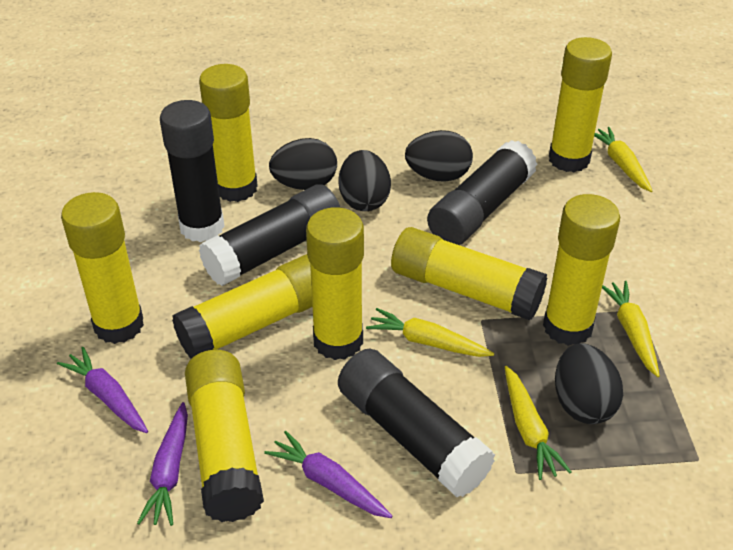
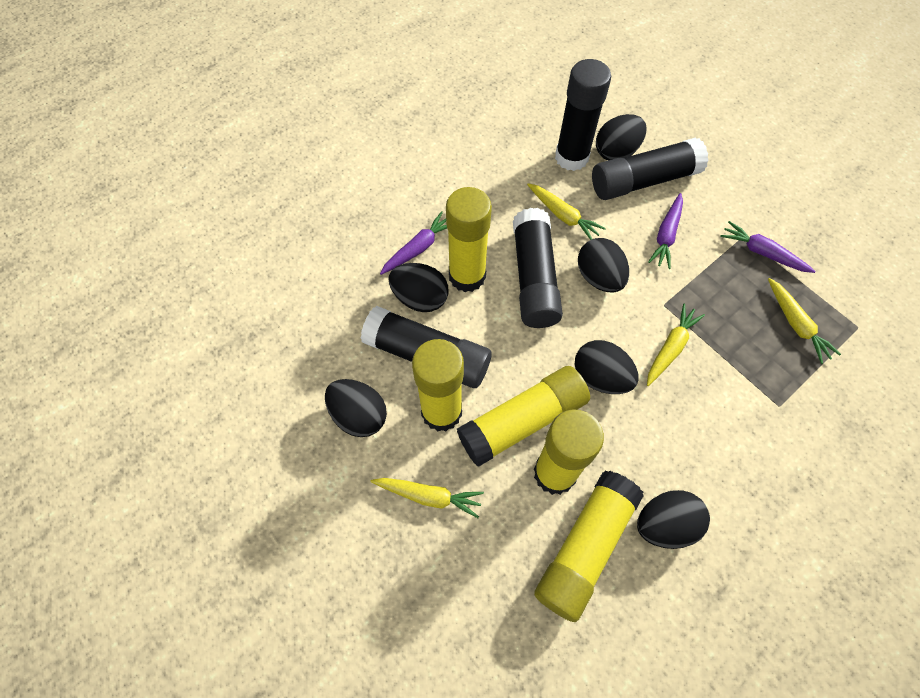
black egg: 4 -> 6
yellow glue stick: 8 -> 5

